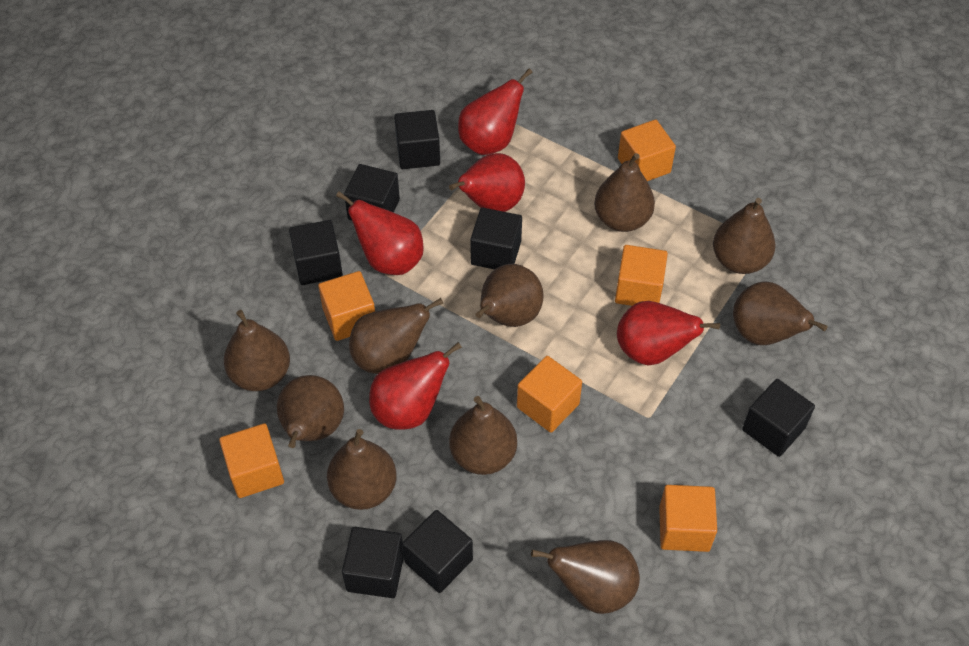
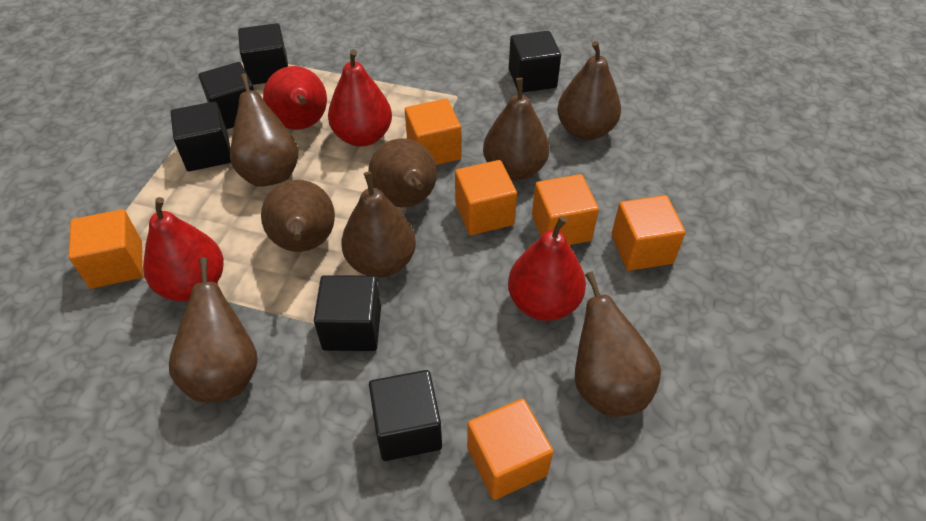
black cube: 7 -> 6
brown pear: 10 -> 8
red pear: 5 -> 4

